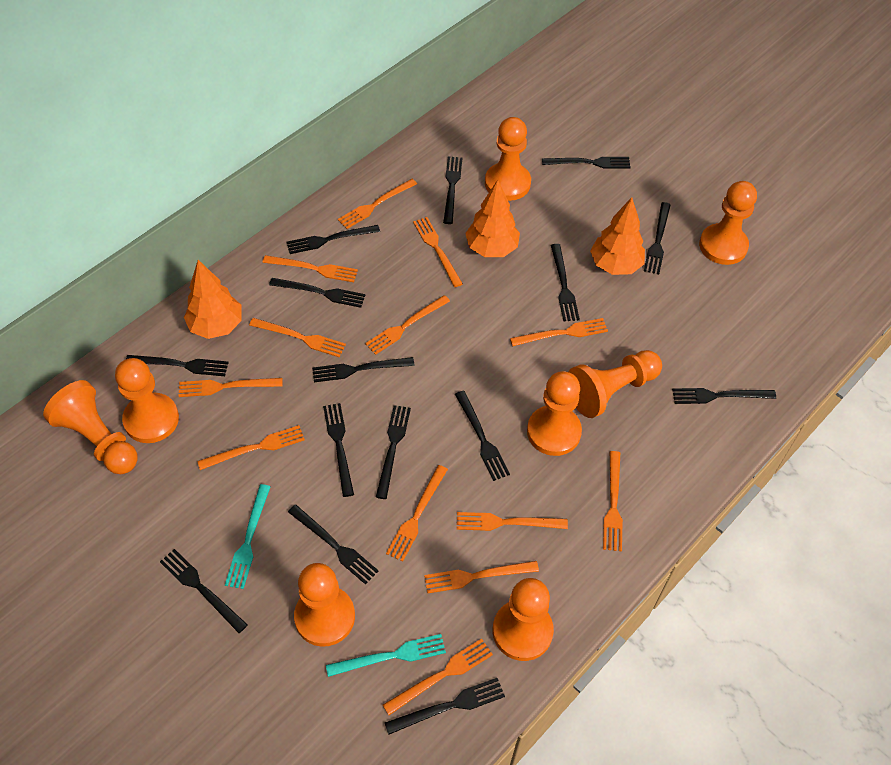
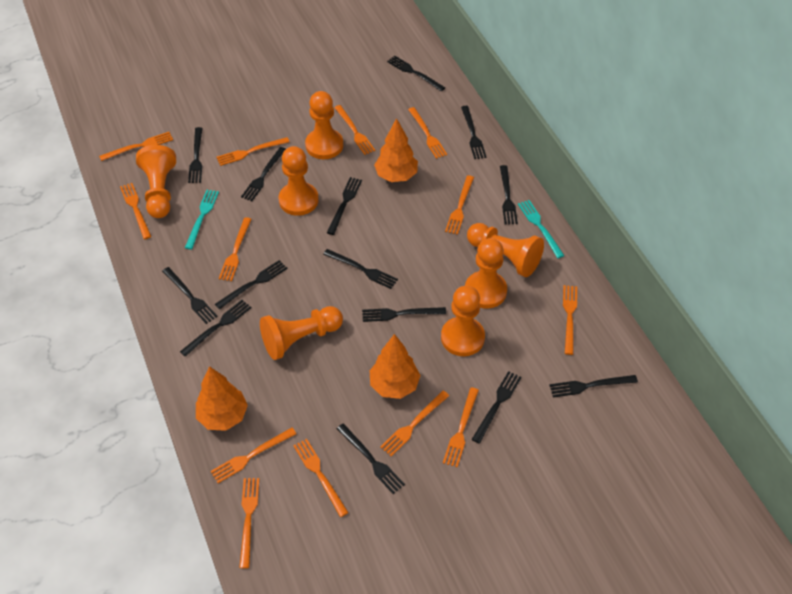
black fork: 15 -> 14
orange pawn: 8 -> 7

